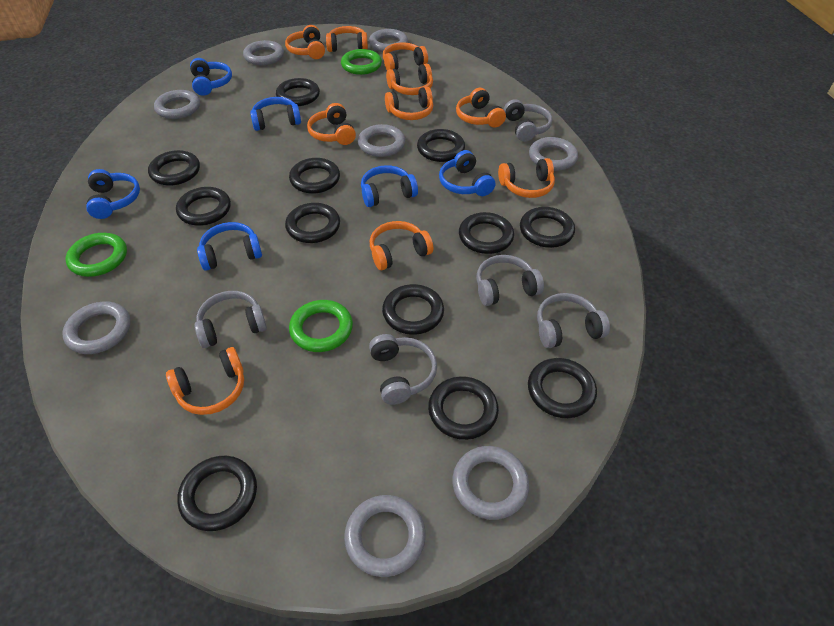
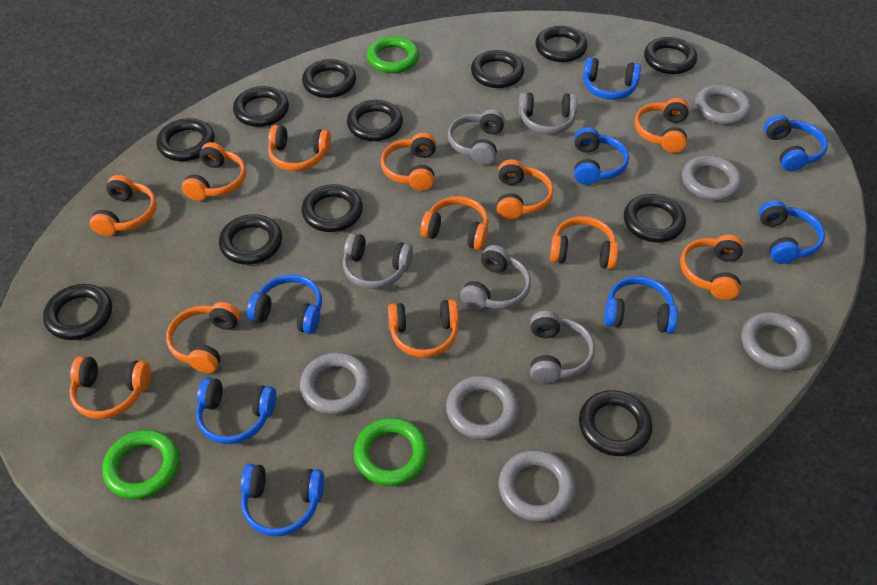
blue headphones: 6 -> 8
grey ring: 8 -> 6
orange headphones: 10 -> 12

